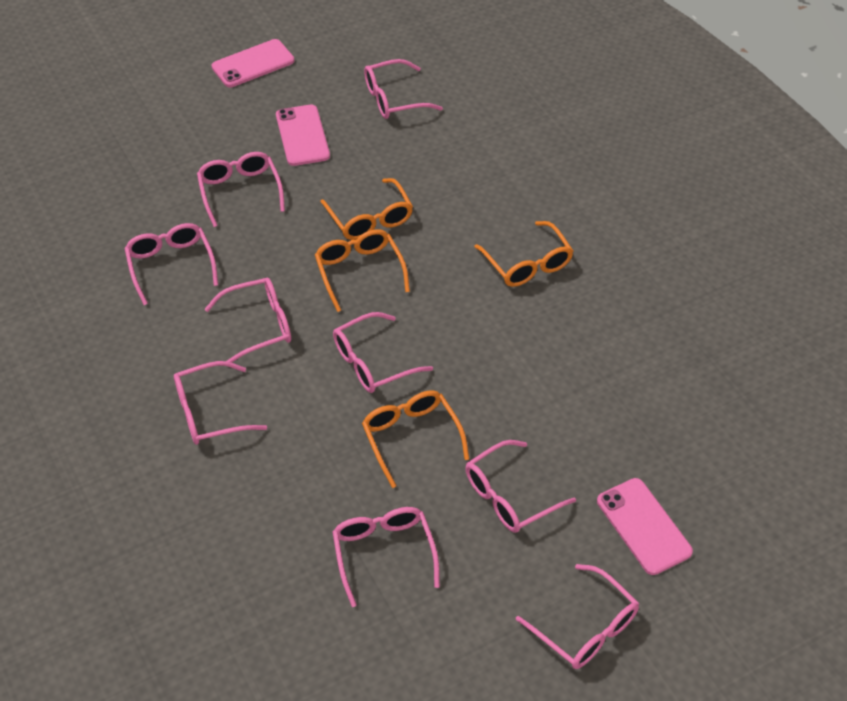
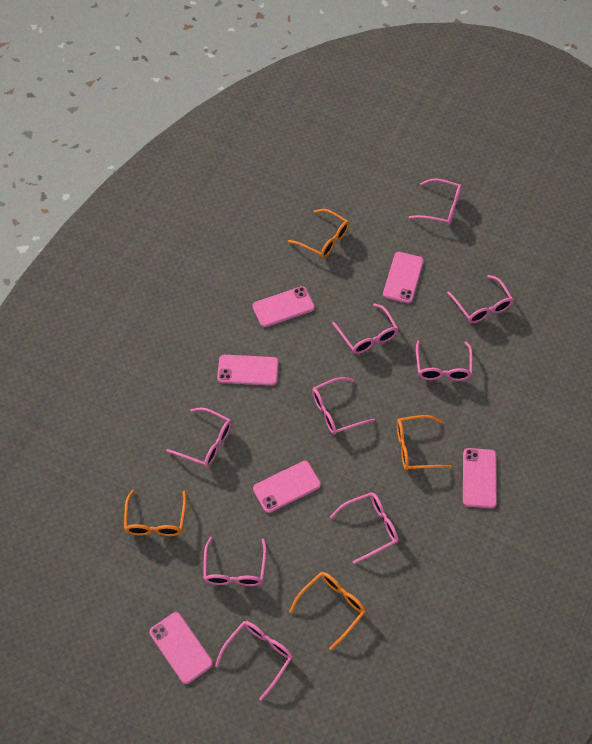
pink phone: 3 -> 6

